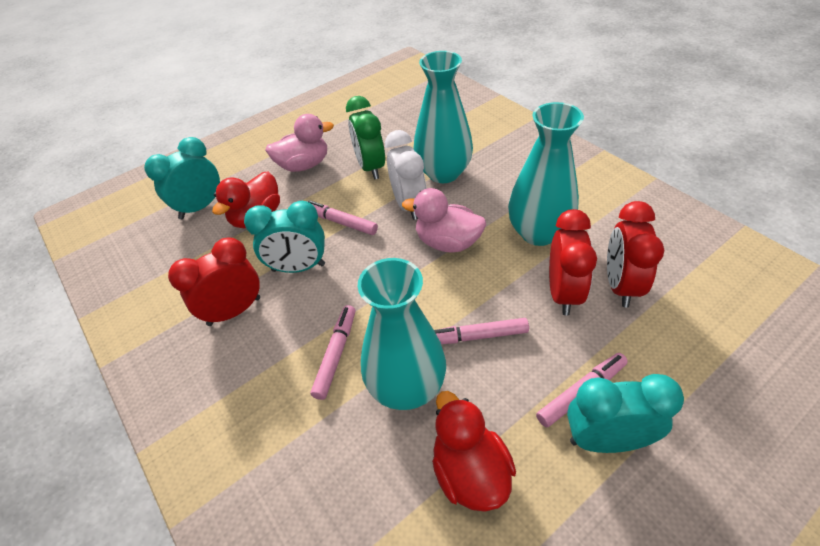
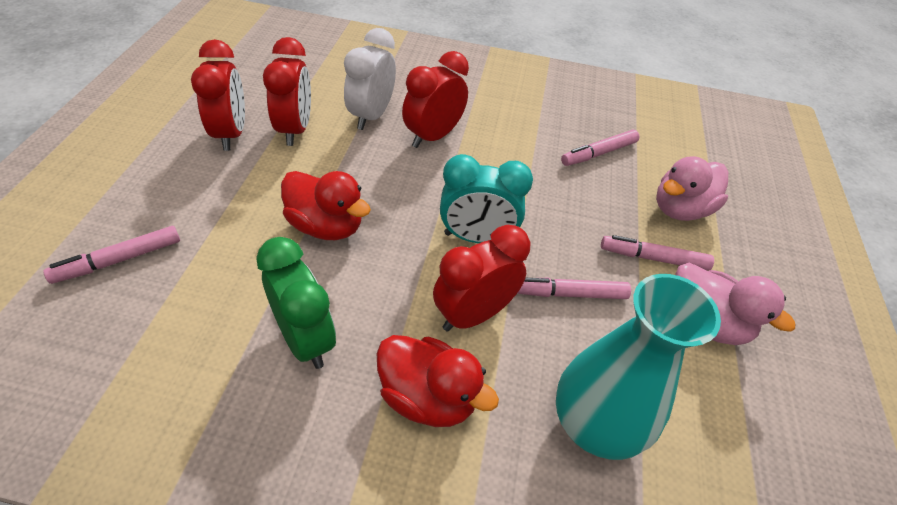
red clock: 3 -> 4
turquoise clock: 3 -> 1
turquoise vase: 3 -> 1

